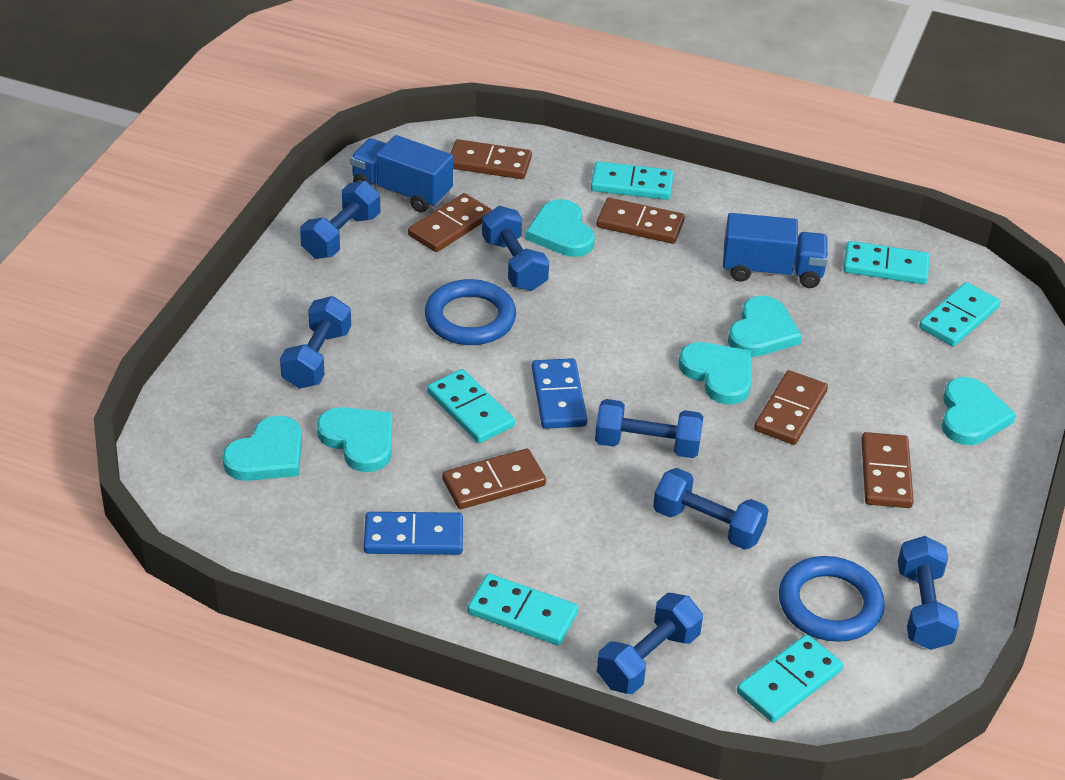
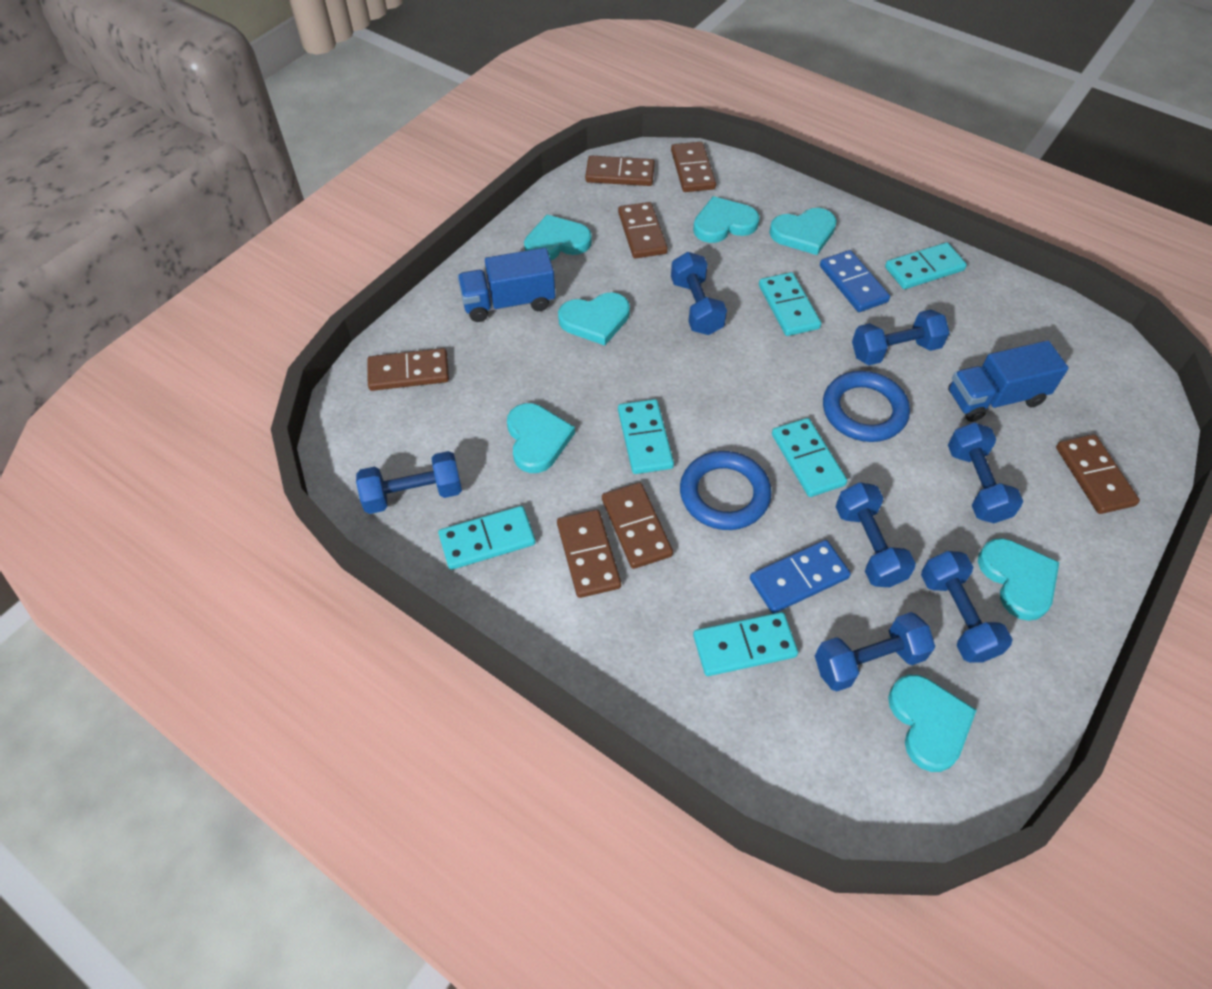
brown domino: 6 -> 7
turquoise heart: 6 -> 7

